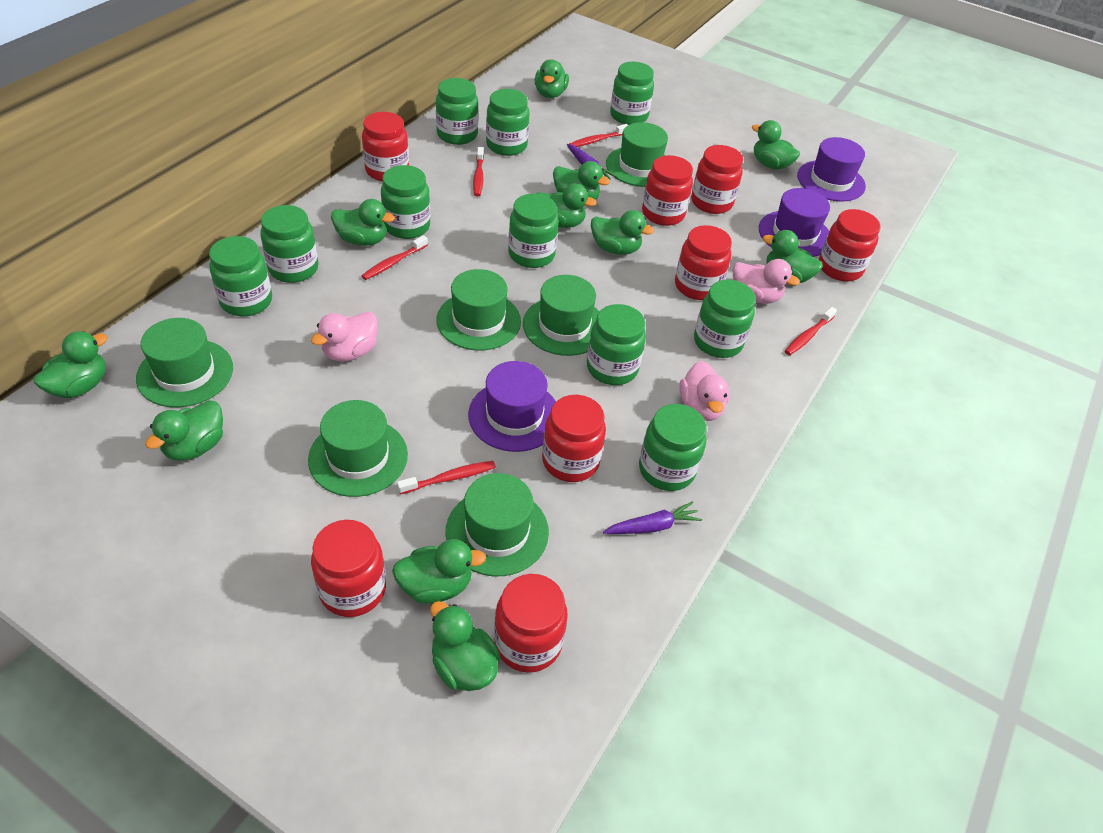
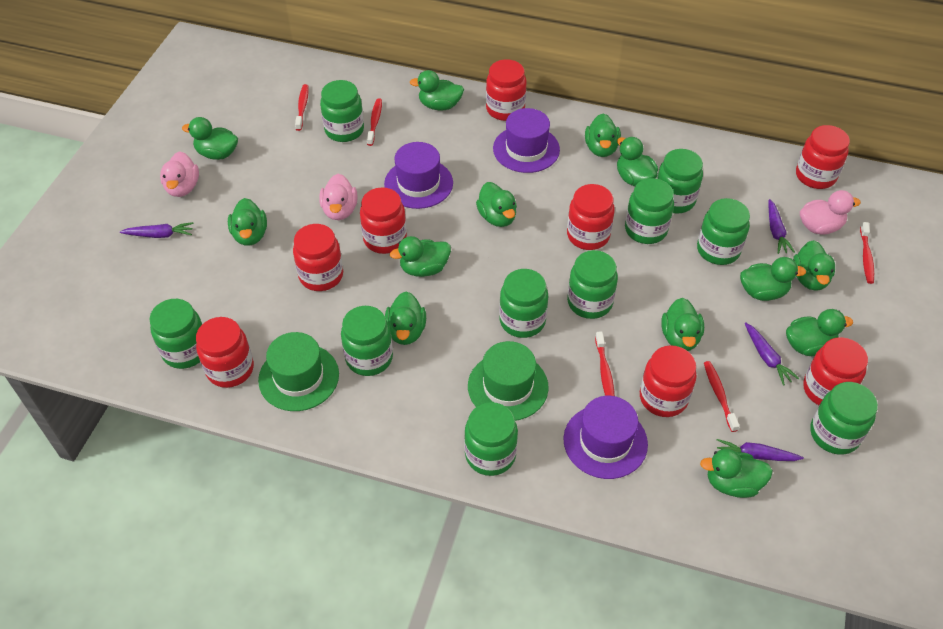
green duck: 11 -> 13
green hat: 6 -> 2
purple carrot: 2 -> 4

